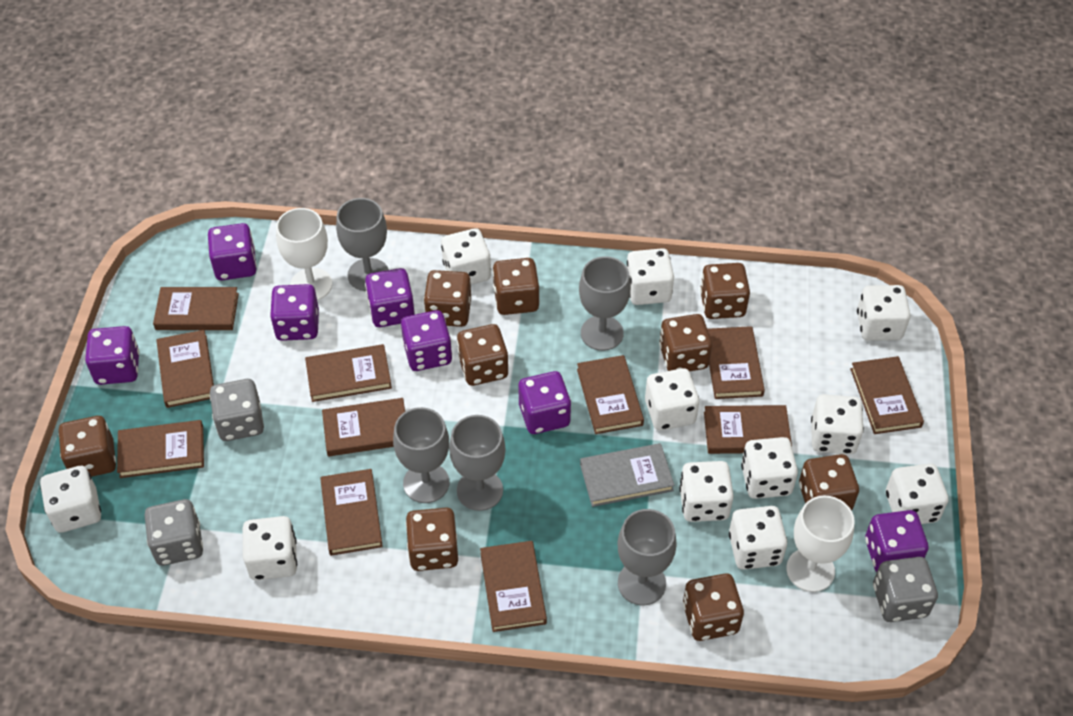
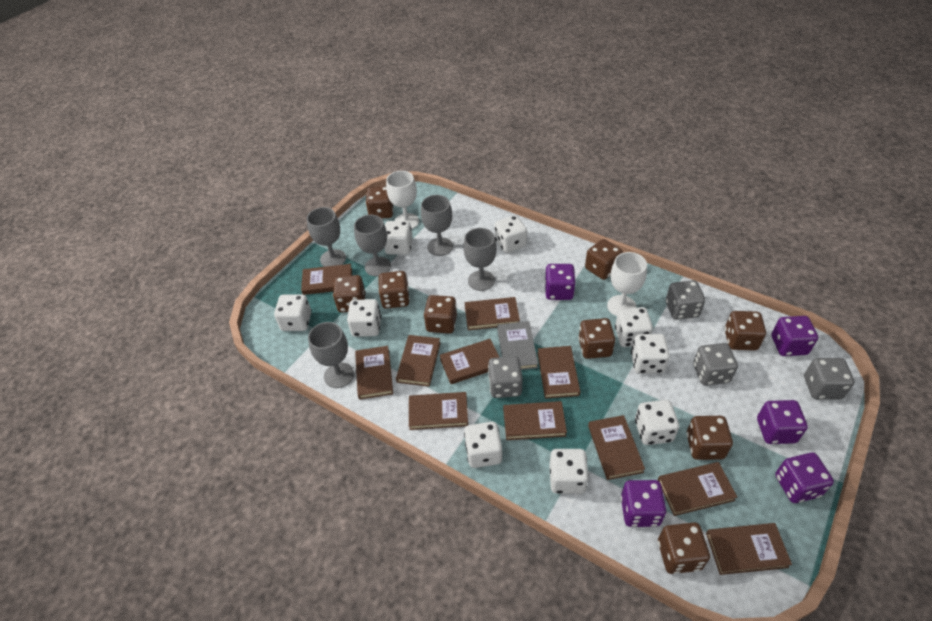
grey dice: 3 -> 4
purple dice: 7 -> 5
white dice: 11 -> 9

